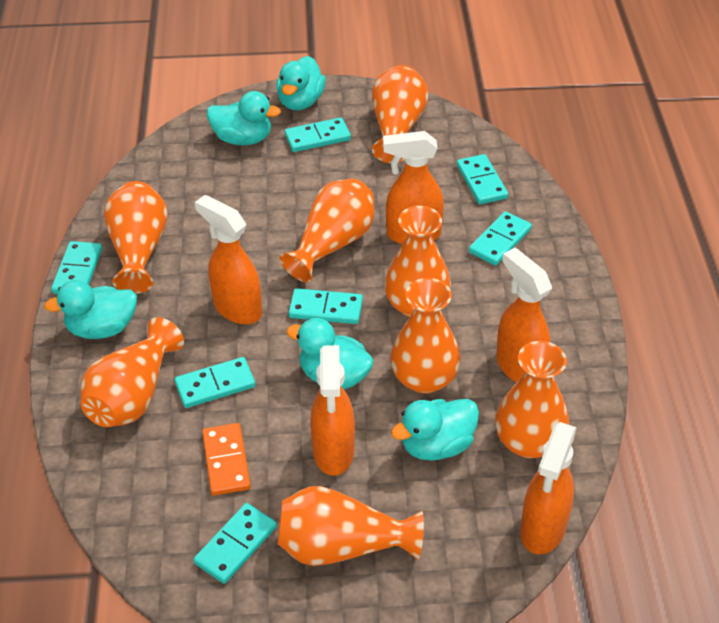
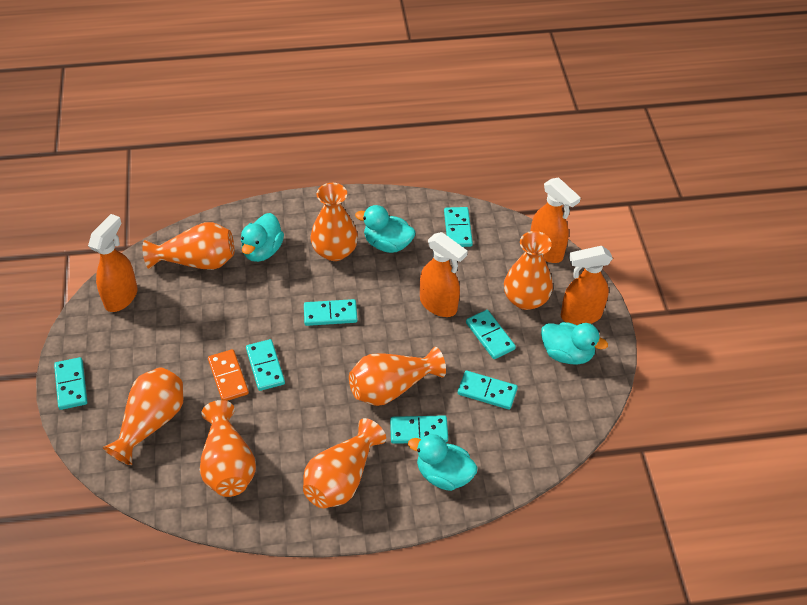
orange spray bottle: 5 -> 4
orange vase: 8 -> 7
turquoise duck: 5 -> 4

